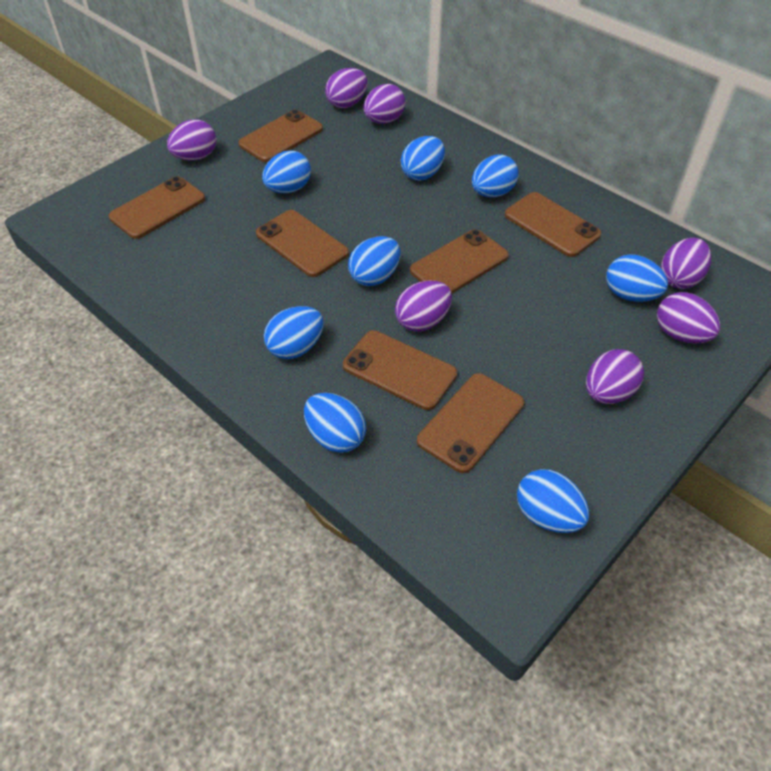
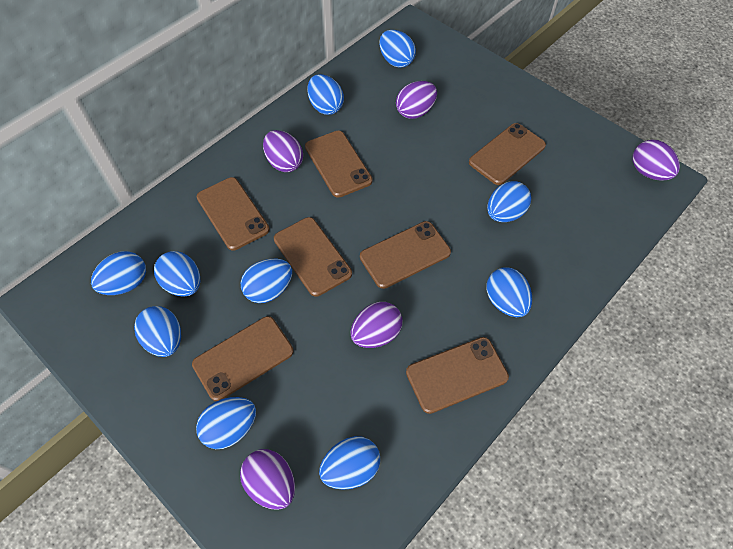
blue egg: 8 -> 10
purple egg: 7 -> 5

